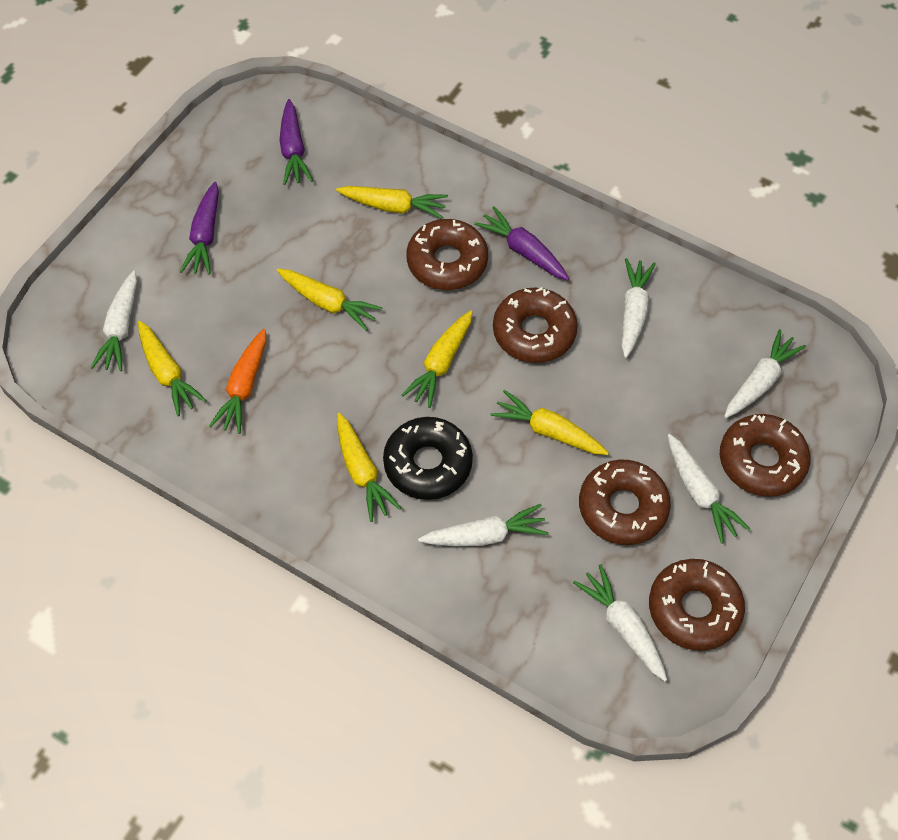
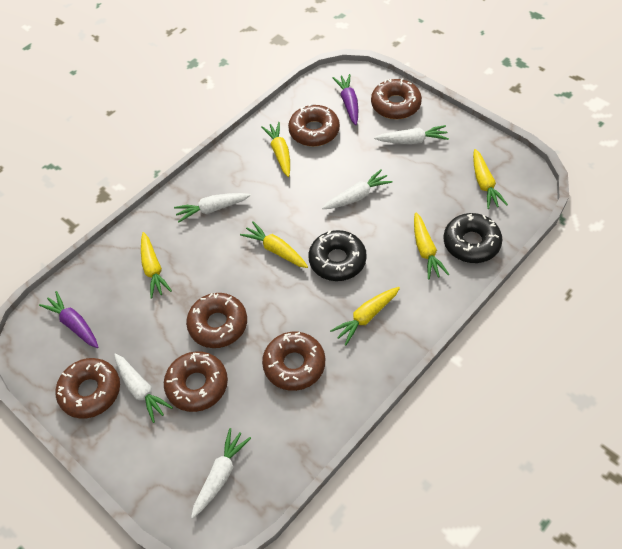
black donut: 1 -> 2
brown donut: 5 -> 6
orange carrot: 1 -> 0
purple carrot: 3 -> 2
white carrot: 6 -> 5

